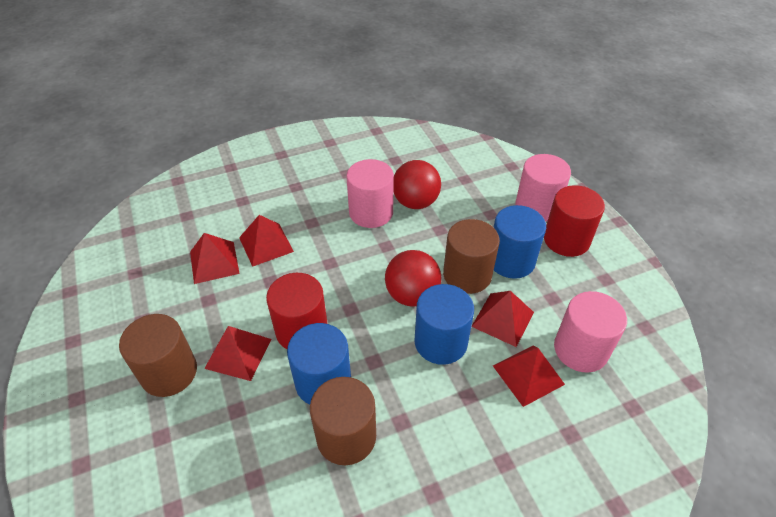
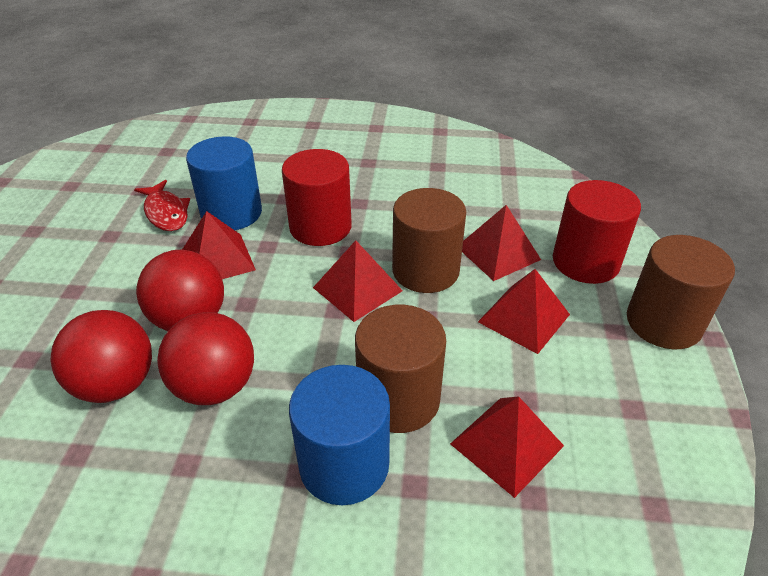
blue cylinder: 3 -> 2
pink cylinder: 3 -> 0
red ball: 2 -> 3
red fish: 0 -> 1

